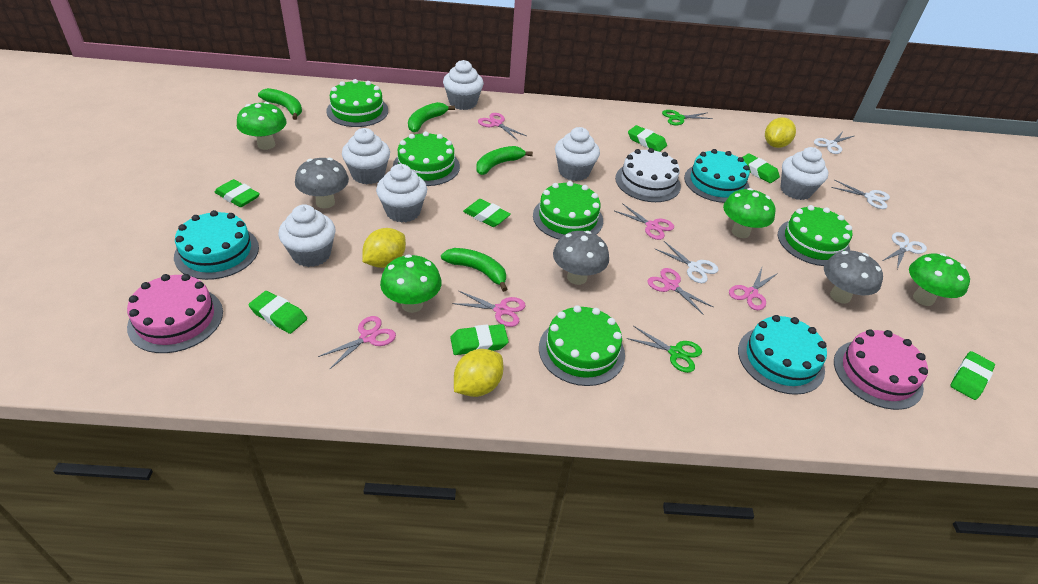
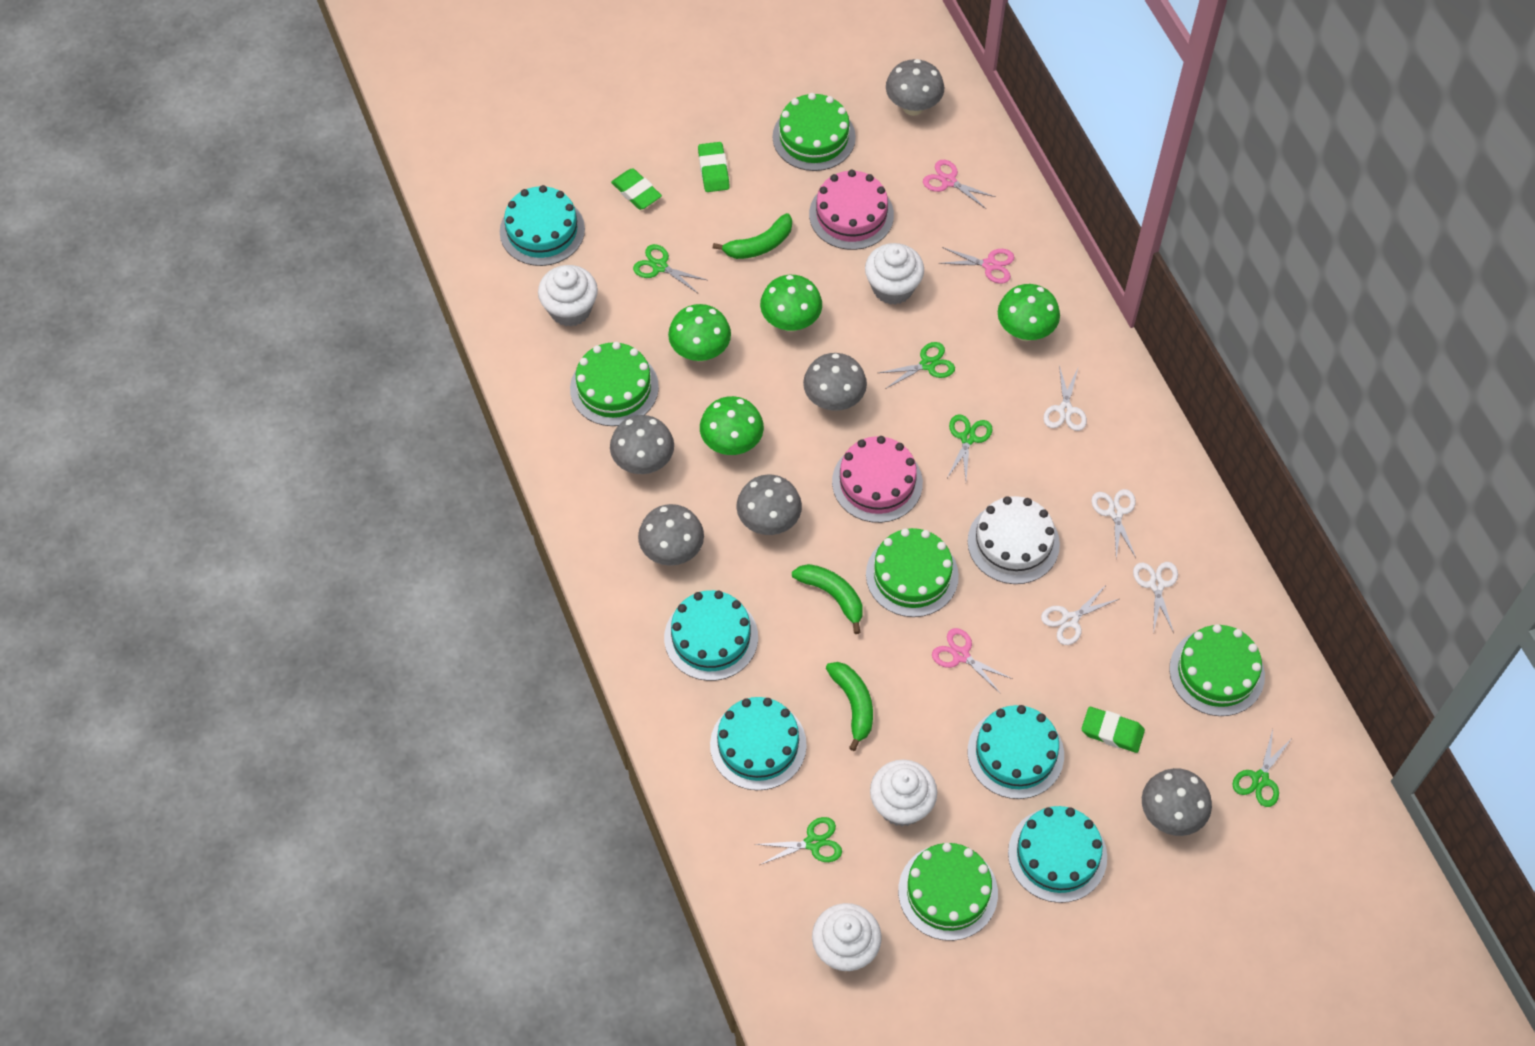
green banana: 4 -> 3
green eraser: 7 -> 3
green scissors: 2 -> 5
grey mushroom: 3 -> 6
pink scissors: 6 -> 3
turquoise cake: 3 -> 5
white cupcake: 6 -> 4
yellow lemon: 3 -> 0

